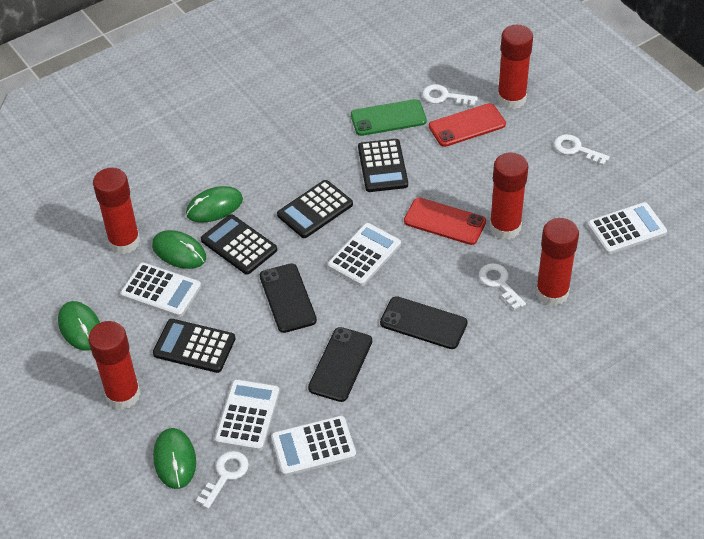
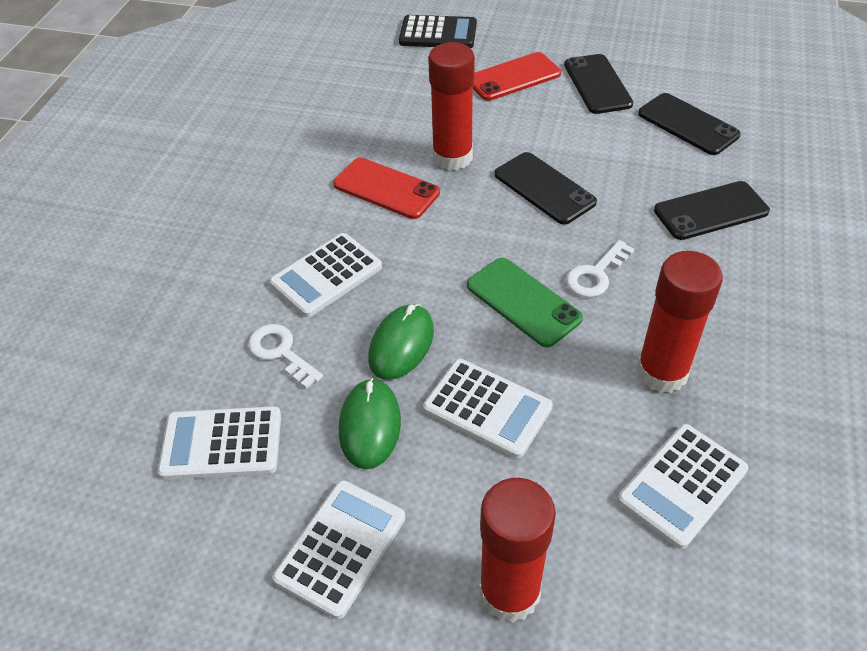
black calculator: 4 -> 1
black phone: 3 -> 4
green mouse: 4 -> 2
red glue stick: 5 -> 3
white key: 4 -> 2

